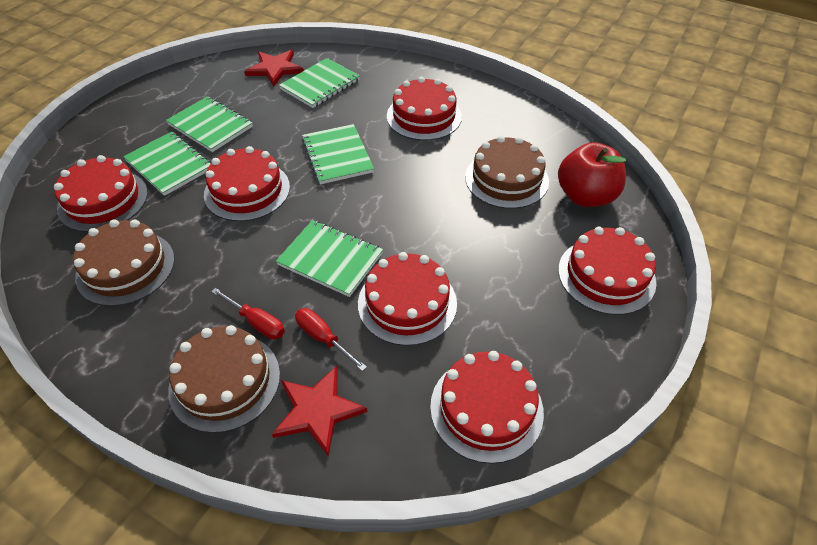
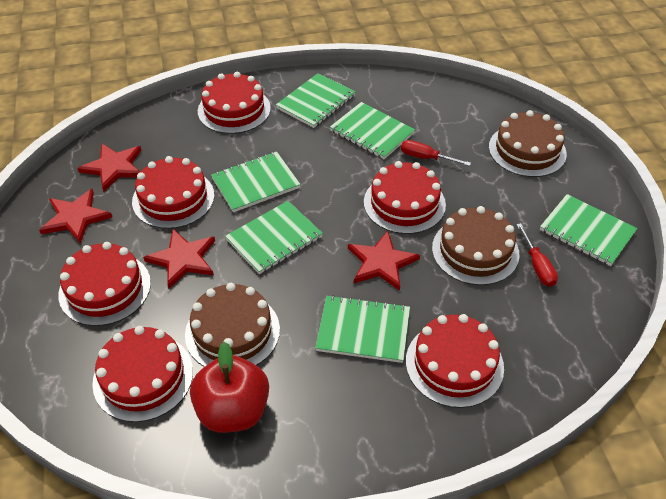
green notebook: 5 -> 6
red star: 2 -> 4

